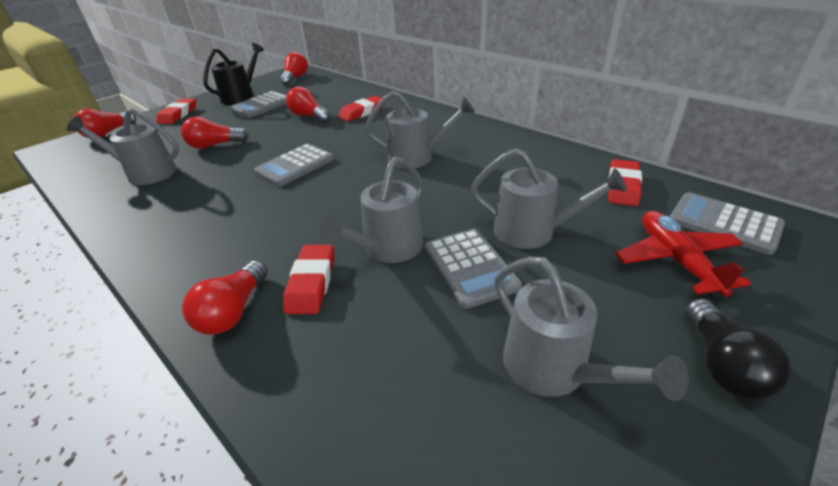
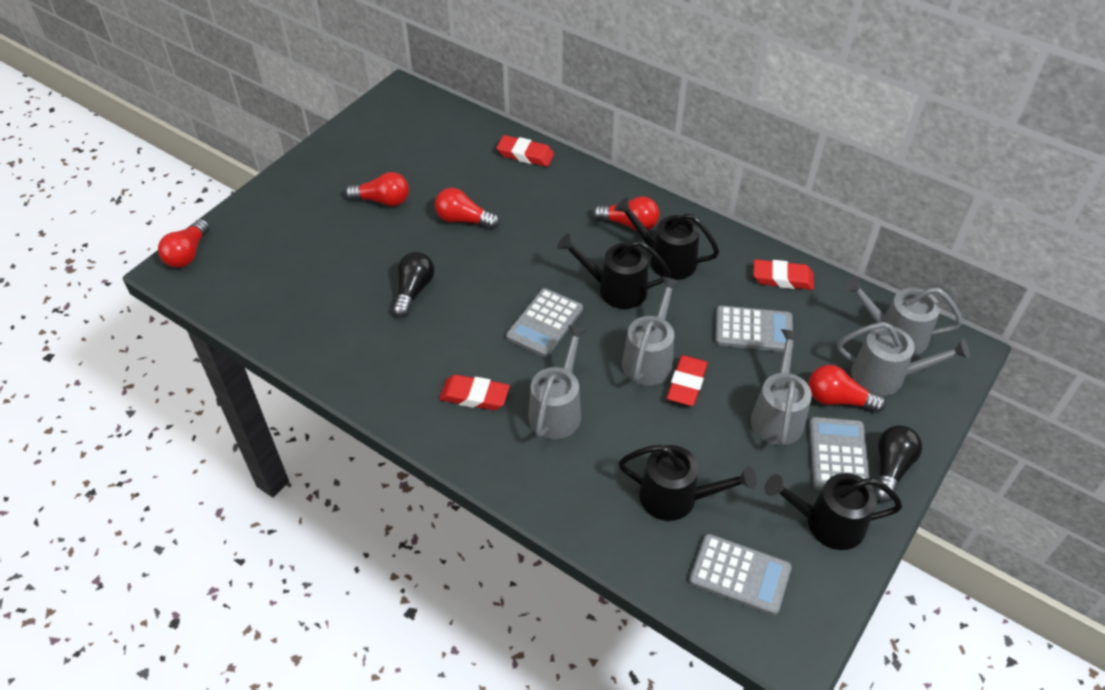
black light bulb: 1 -> 2
black watering can: 1 -> 4
red plane: 1 -> 0

